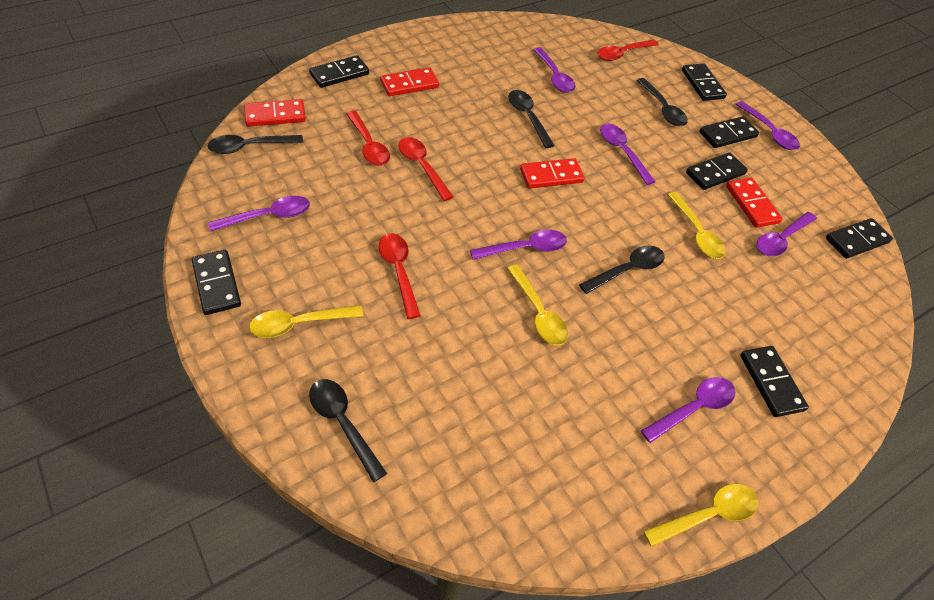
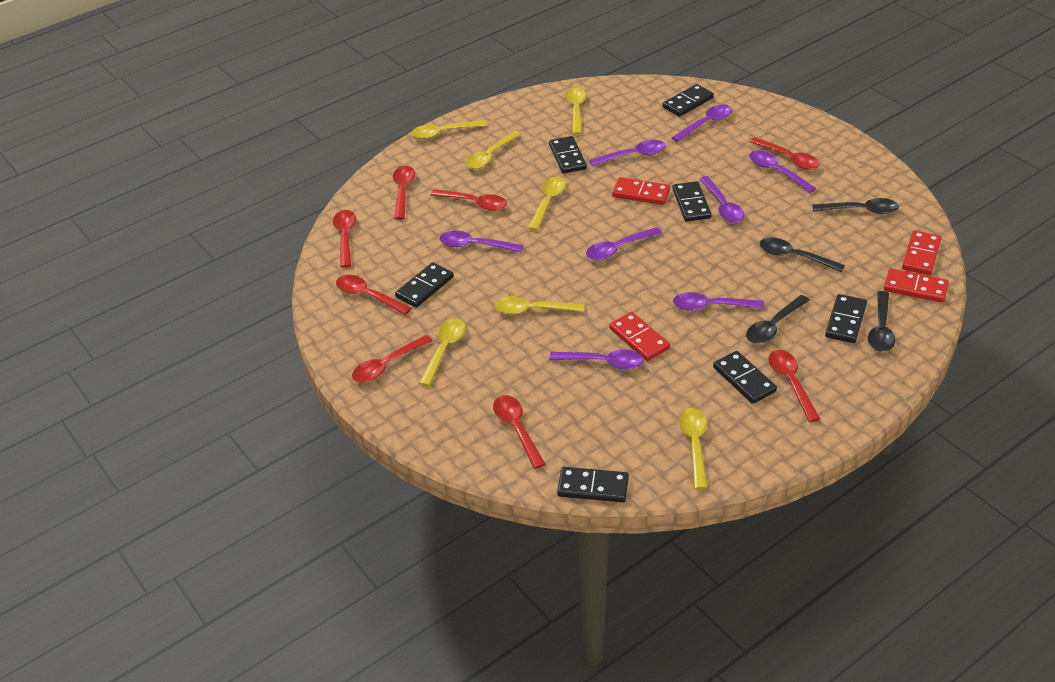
black spoon: 5 -> 4
purple spoon: 7 -> 8
red spoon: 4 -> 8
yellow spoon: 4 -> 7

